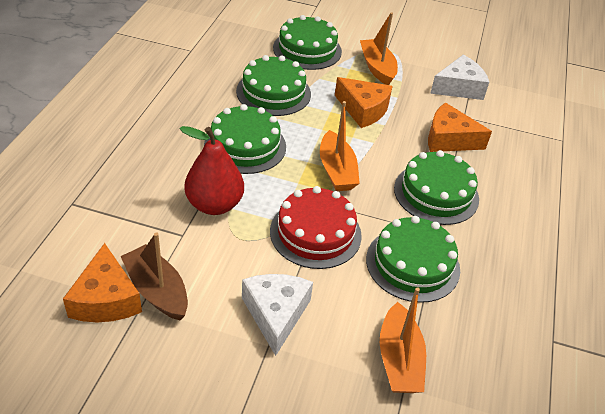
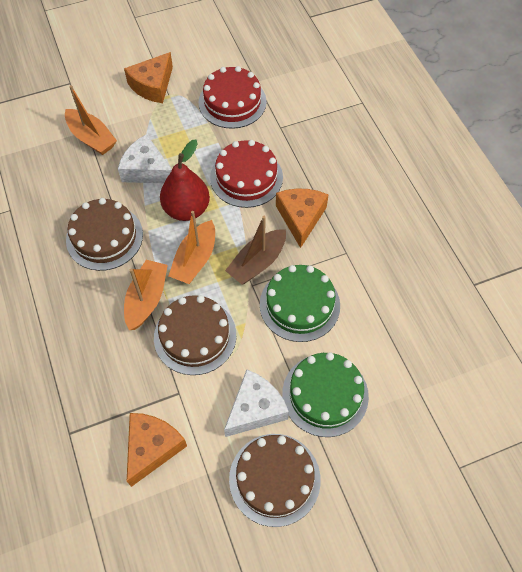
brown cake: 0 -> 3
green cake: 5 -> 2
red cake: 1 -> 2

